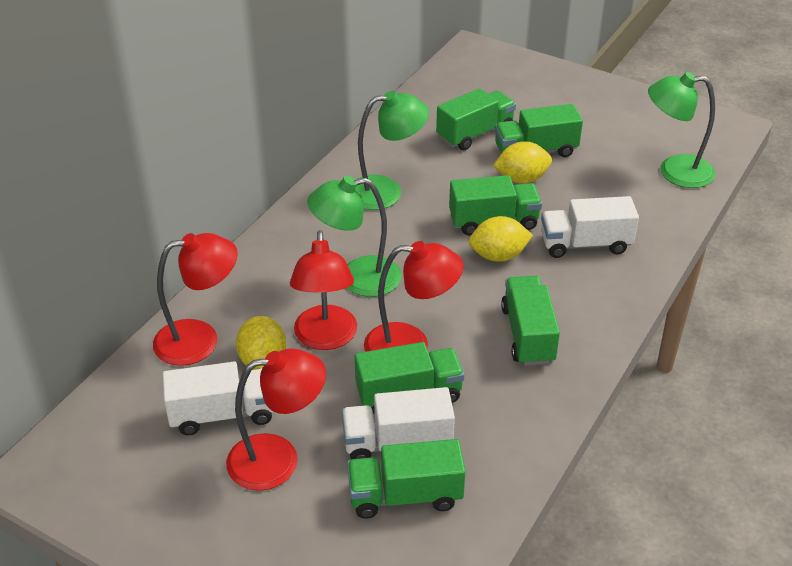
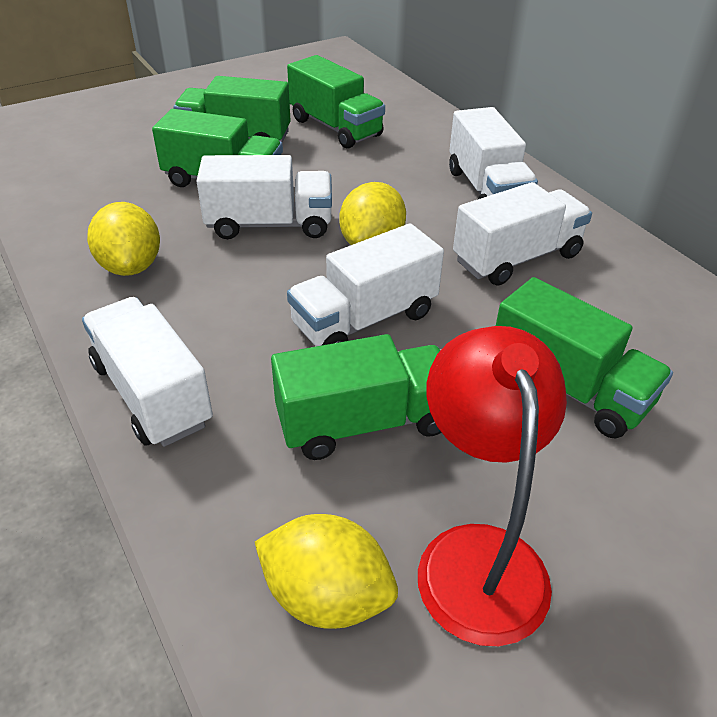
green lamp: 3 -> 0
green truck: 6 -> 5
red lamp: 4 -> 1
white truck: 3 -> 5

